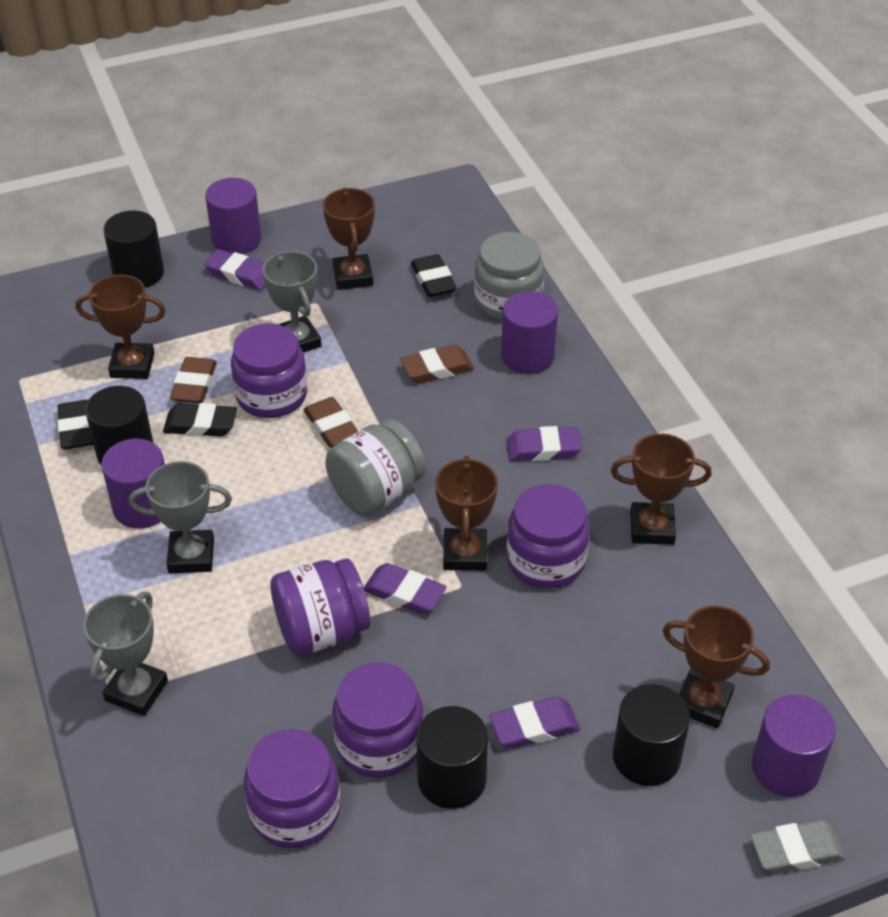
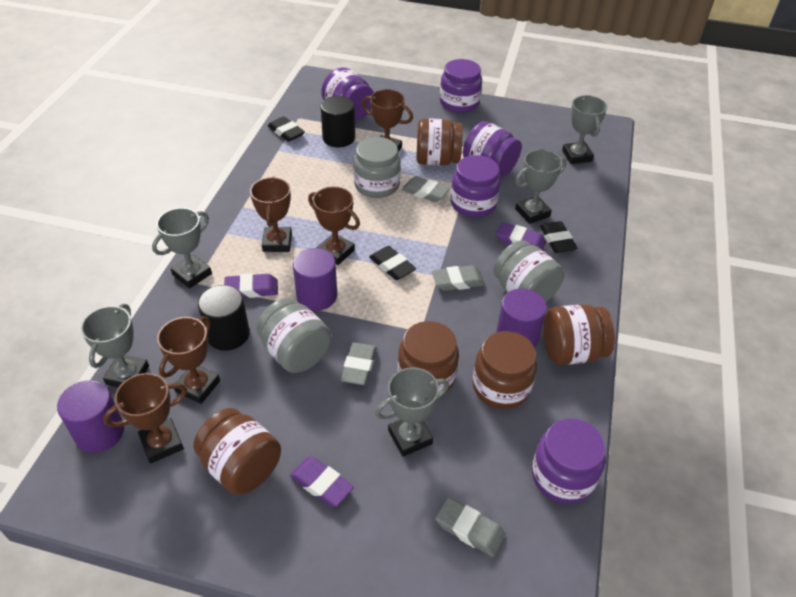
black cylinder: 4 -> 2
brown eraser: 3 -> 0
brown jar: 0 -> 5
grey eraser: 1 -> 4
grey jar: 2 -> 3
grey trophy: 3 -> 5
purple cylinder: 4 -> 3
purple eraser: 4 -> 3

